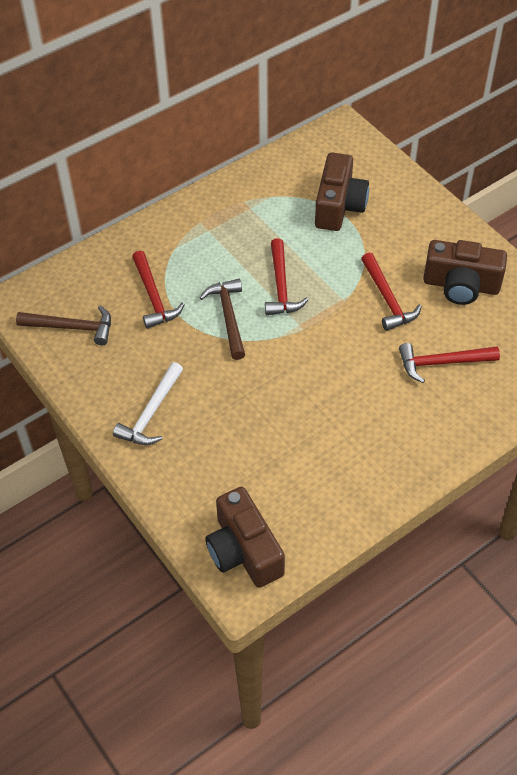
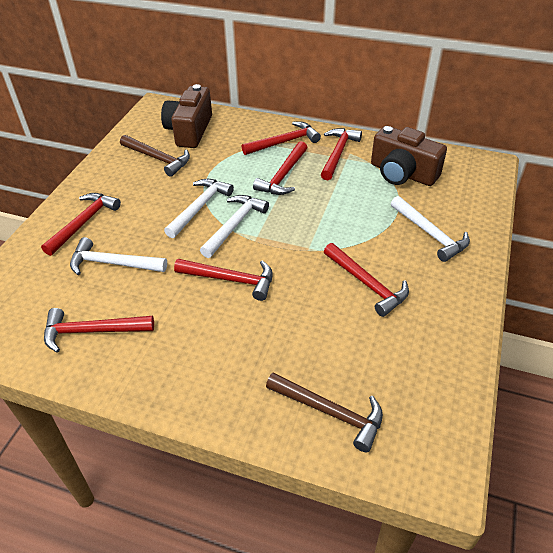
brown camera: 3 -> 2
red hammer: 4 -> 7
white hammer: 1 -> 4

